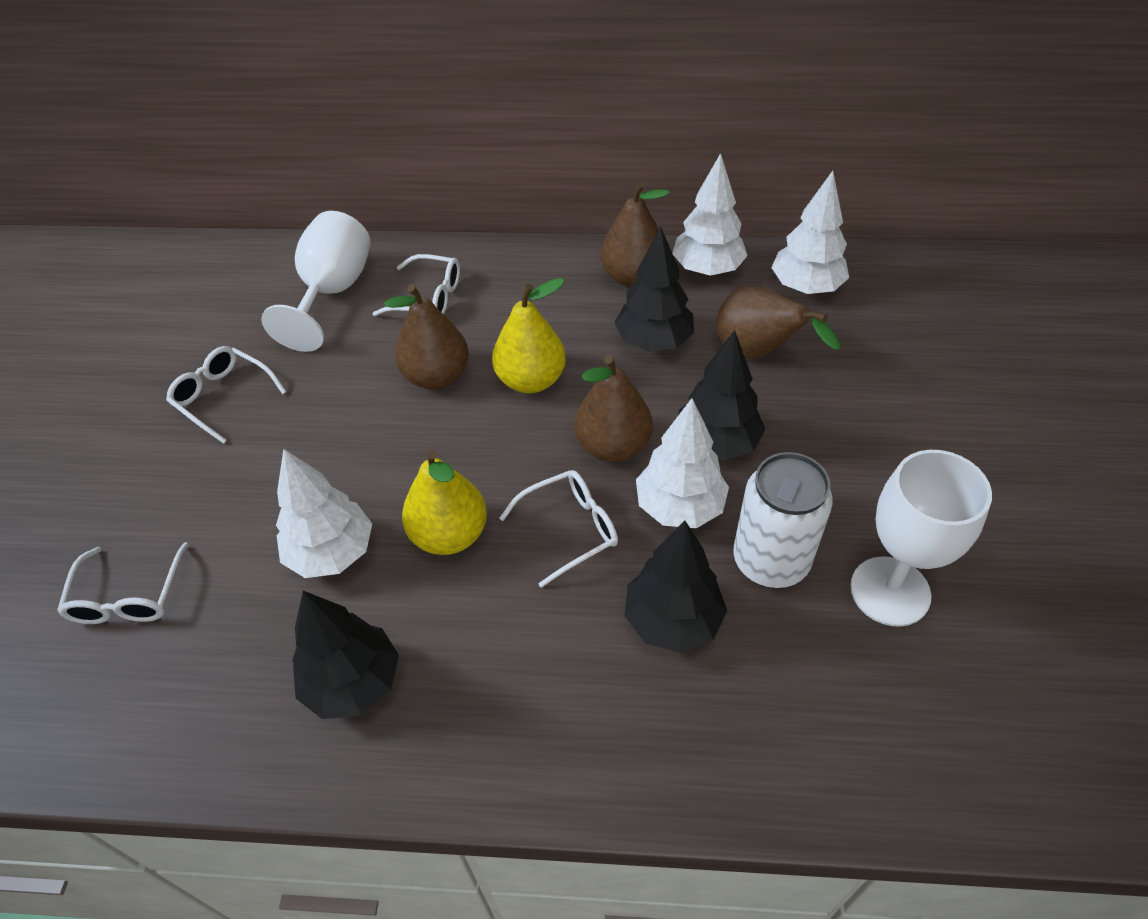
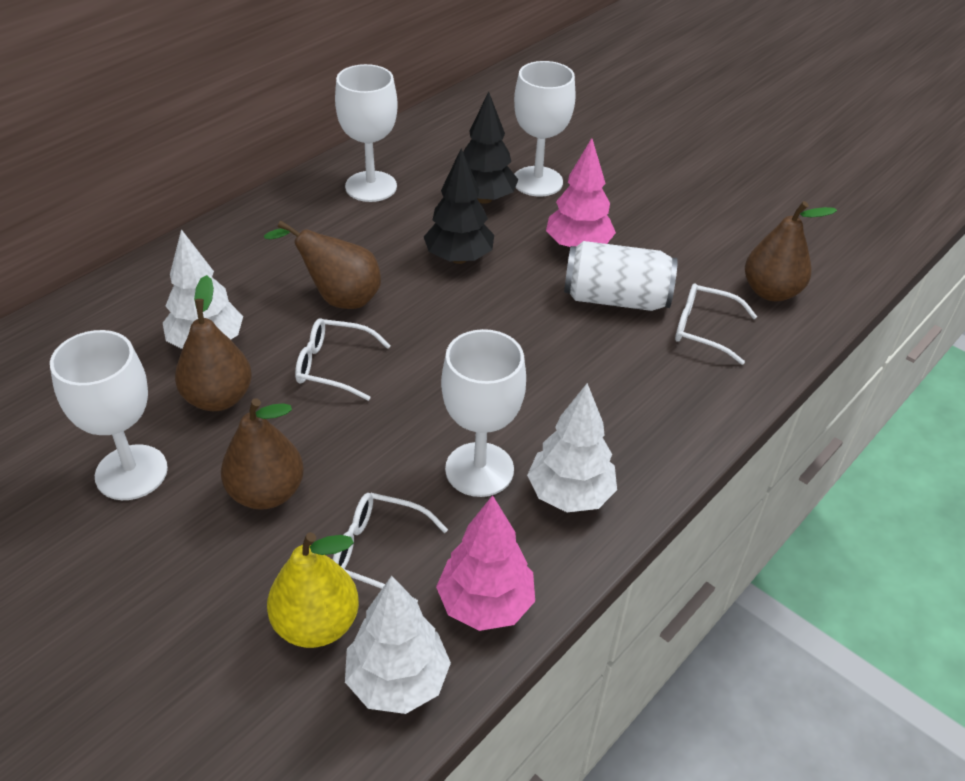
black tree: 4 -> 2
pink tree: 0 -> 2
white glasses: 4 -> 3
white goblet: 2 -> 4
white tree: 4 -> 3
yellow pear: 2 -> 1

